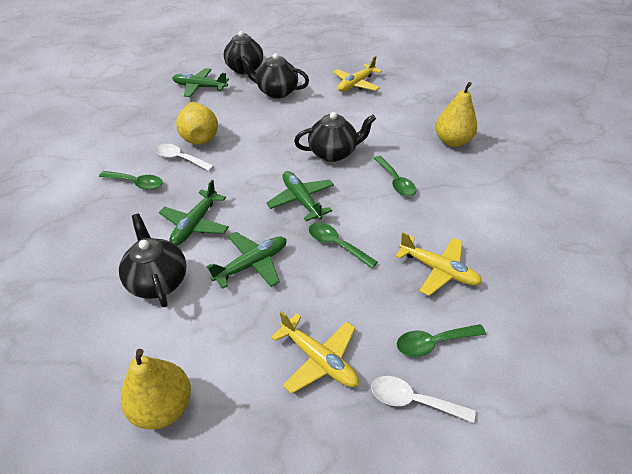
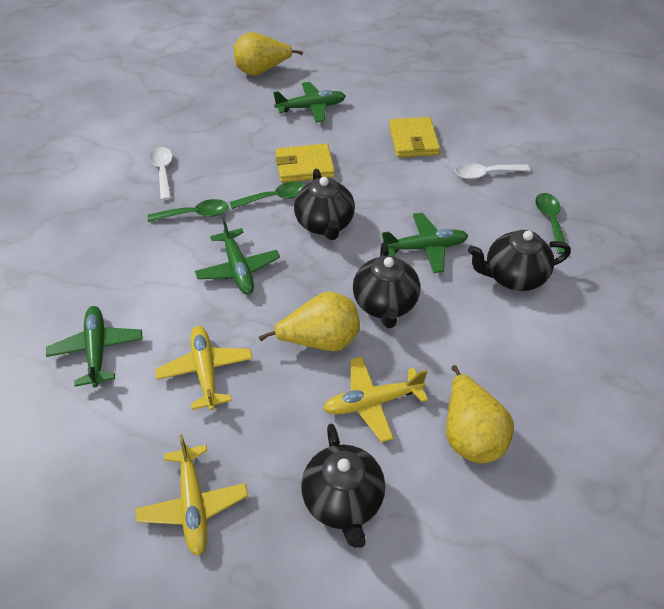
green spoon: 4 -> 3
yellow wallet: 0 -> 2

